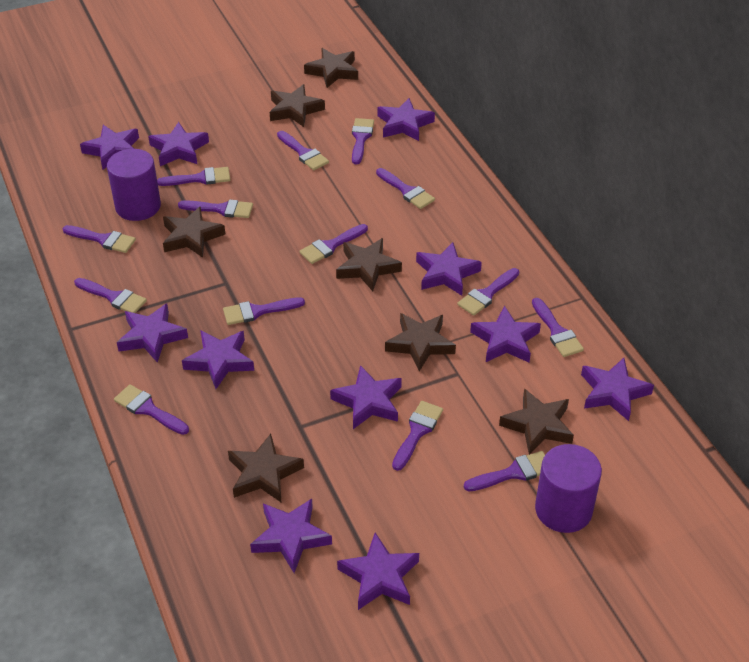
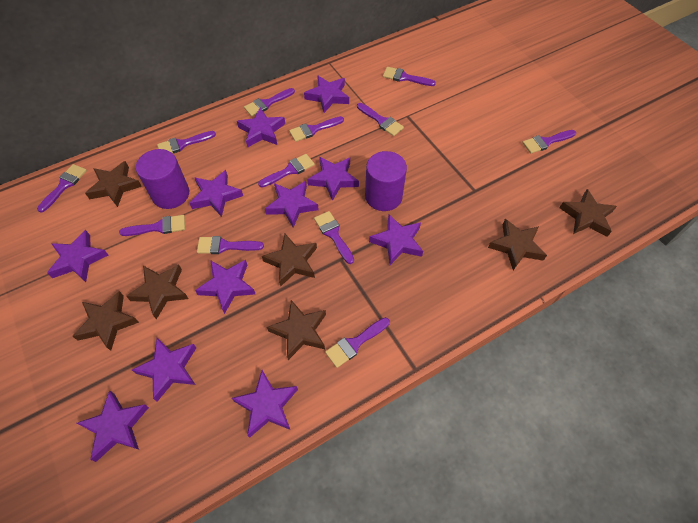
purple brush: 14 -> 12

